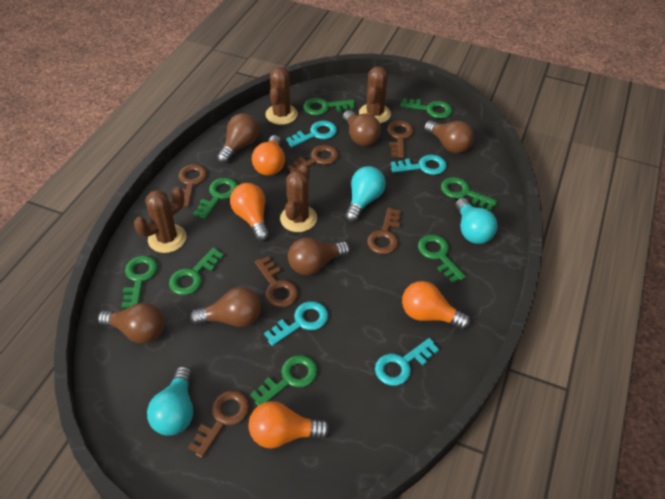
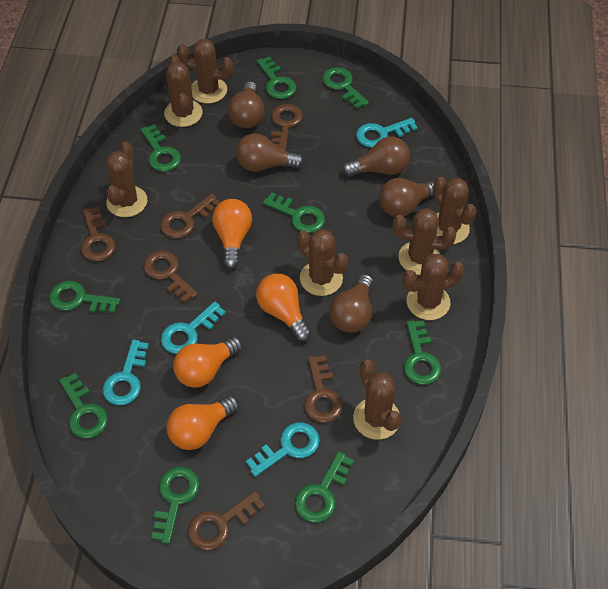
brown cactus: 4 -> 8
brown light bulb: 6 -> 5
green key: 8 -> 9
turquoise light bulb: 3 -> 0

